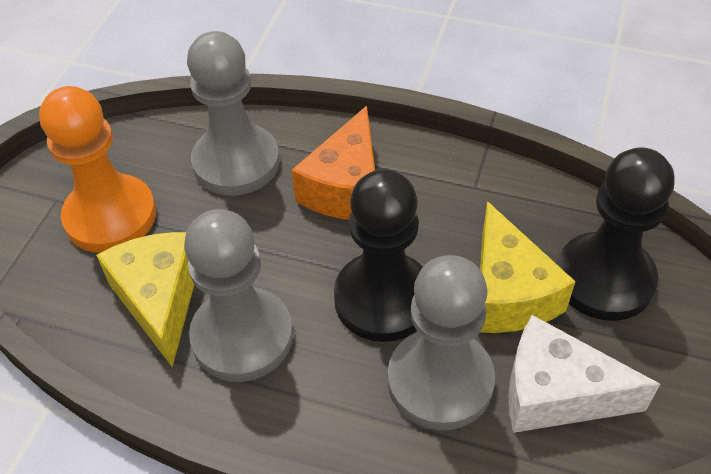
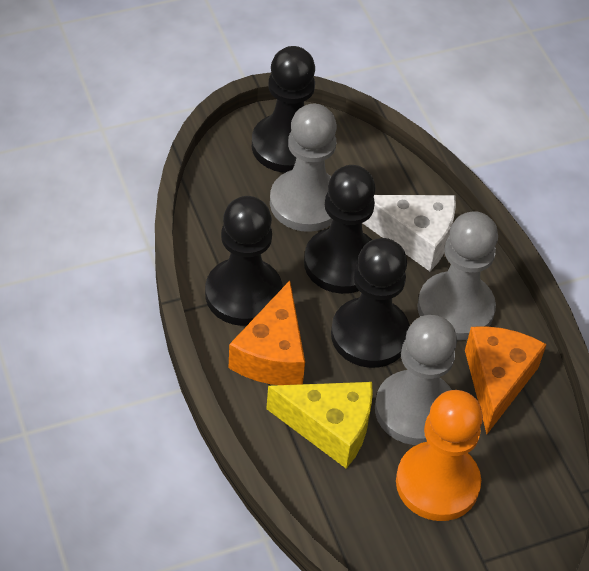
black pawn: 2 -> 4
orange cheese: 1 -> 2
yellow cheese: 2 -> 1

